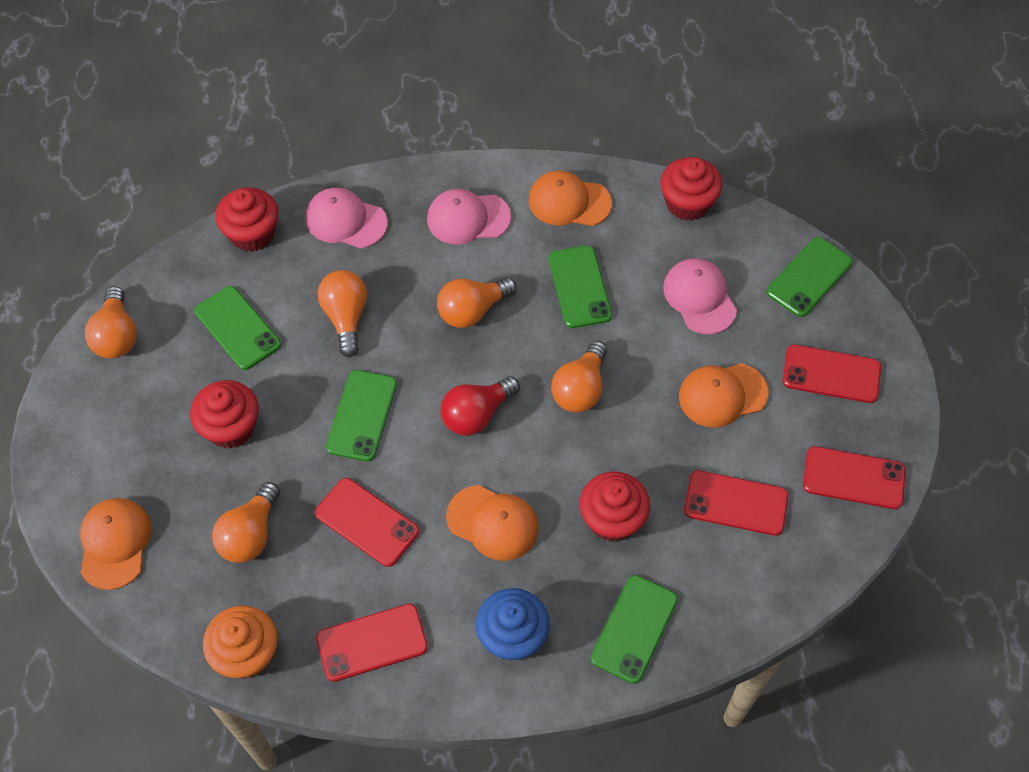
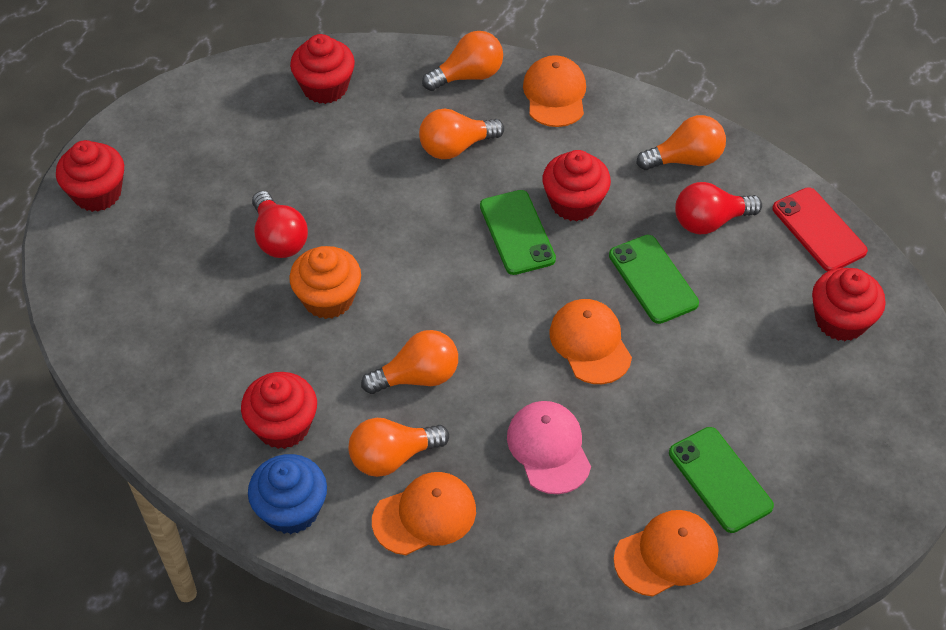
green phone: 5 -> 3
pink cap: 3 -> 1
red cupcake: 4 -> 5
red light bulb: 1 -> 2
red phone: 5 -> 1

